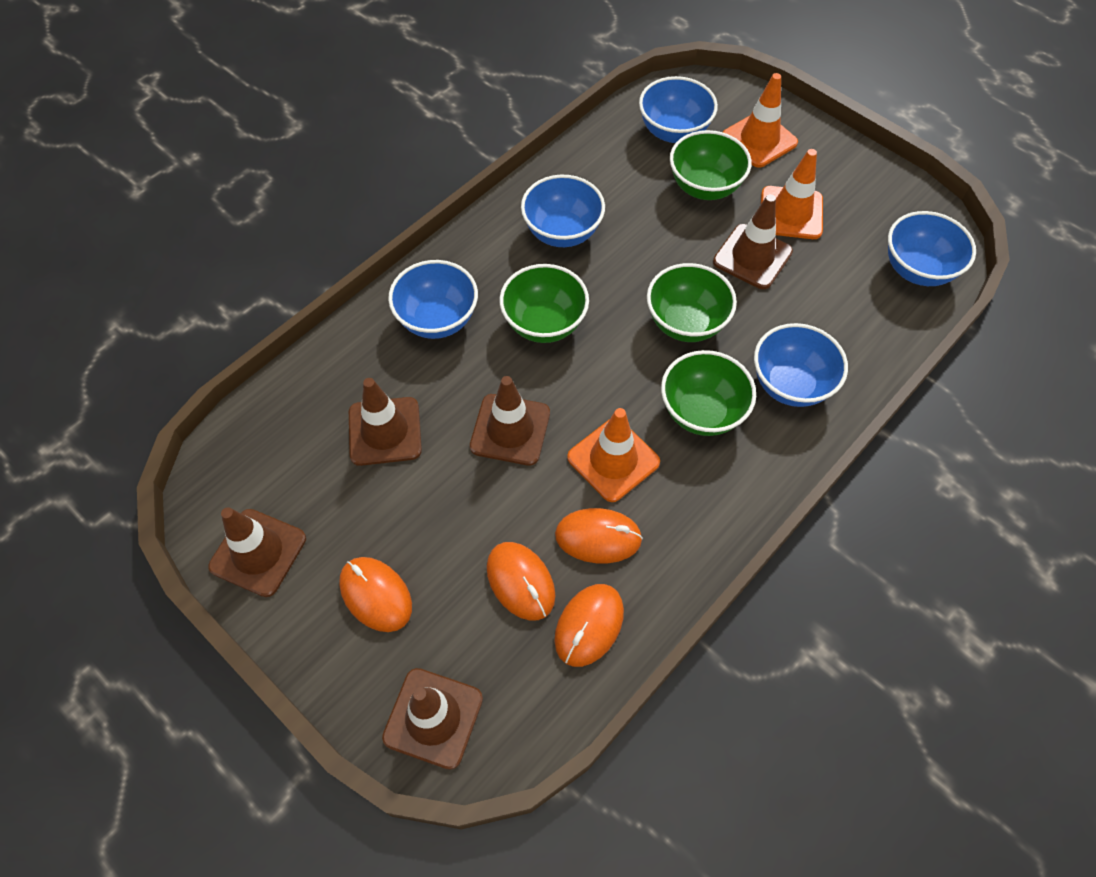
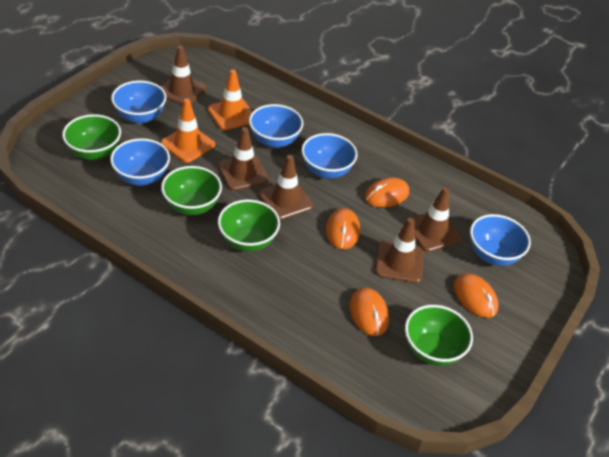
orange traffic cone: 3 -> 2

